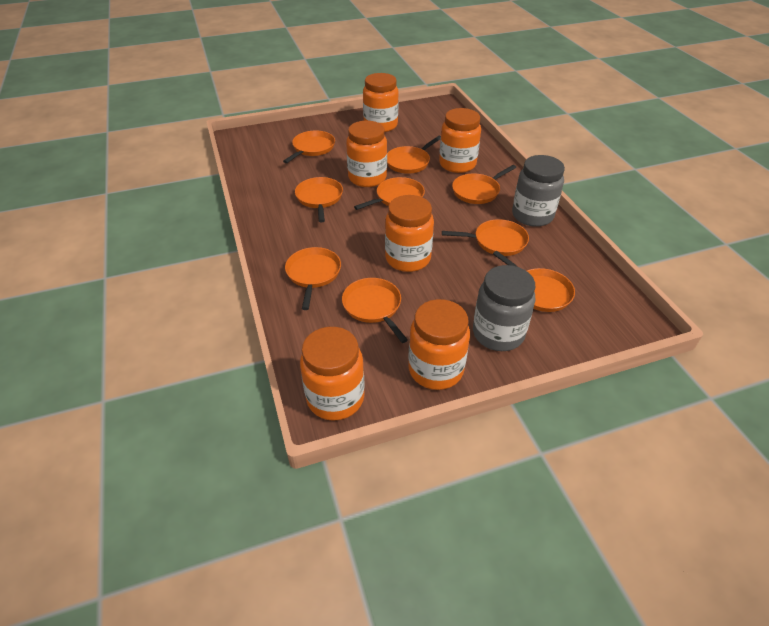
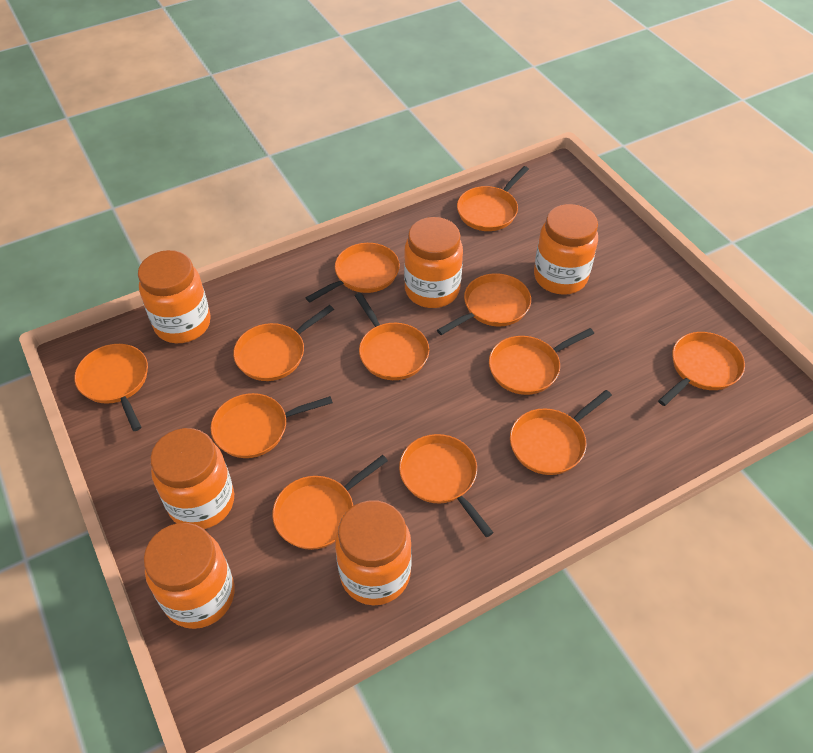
grey jar: 2 -> 0
orange pan: 9 -> 12

